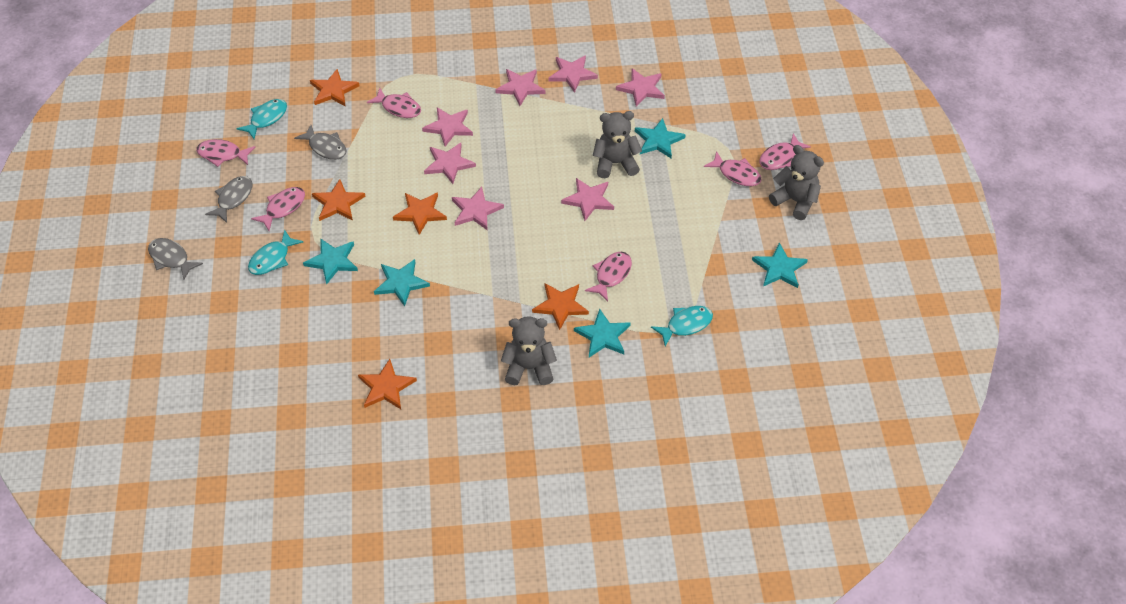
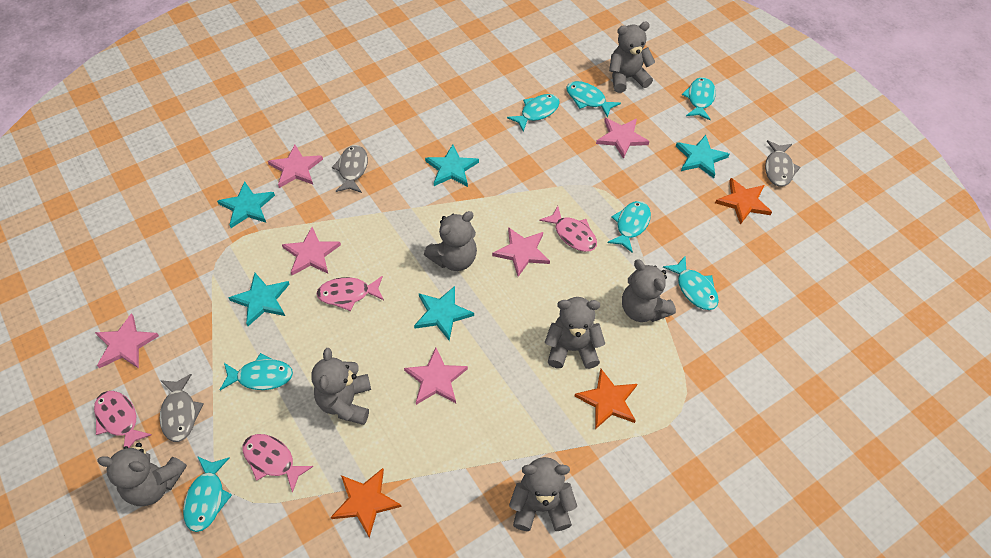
grey teddy bear: 3 -> 7
orange star: 5 -> 3
pink fish: 6 -> 4
pink star: 7 -> 6
turquoise fish: 3 -> 7

